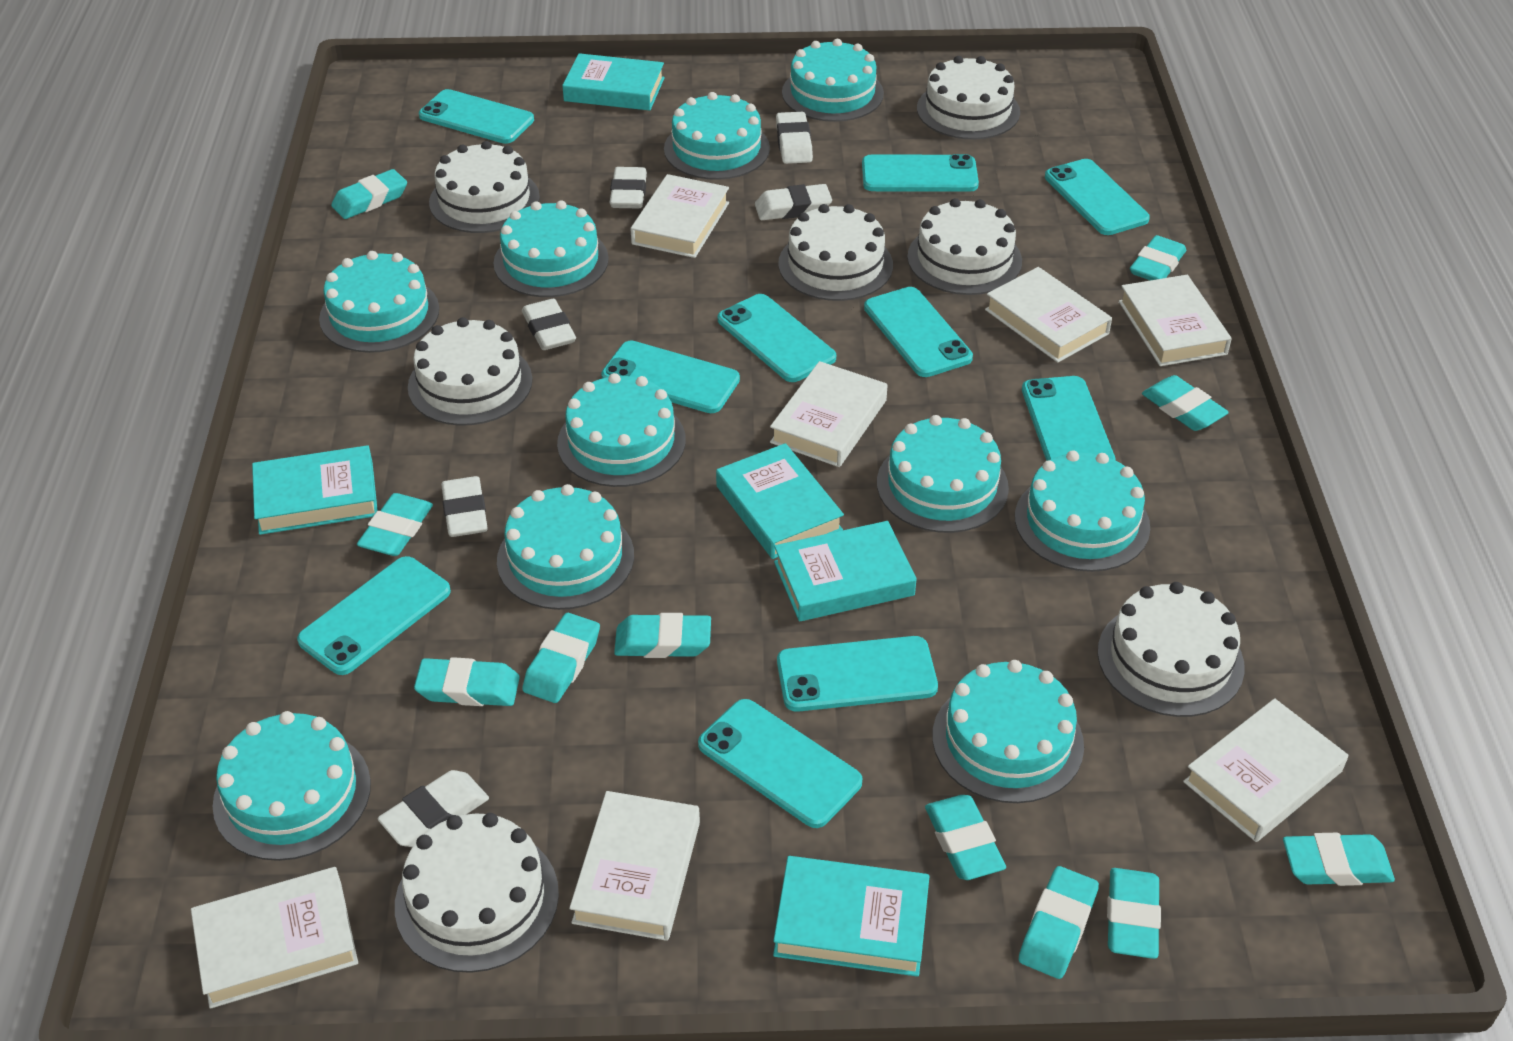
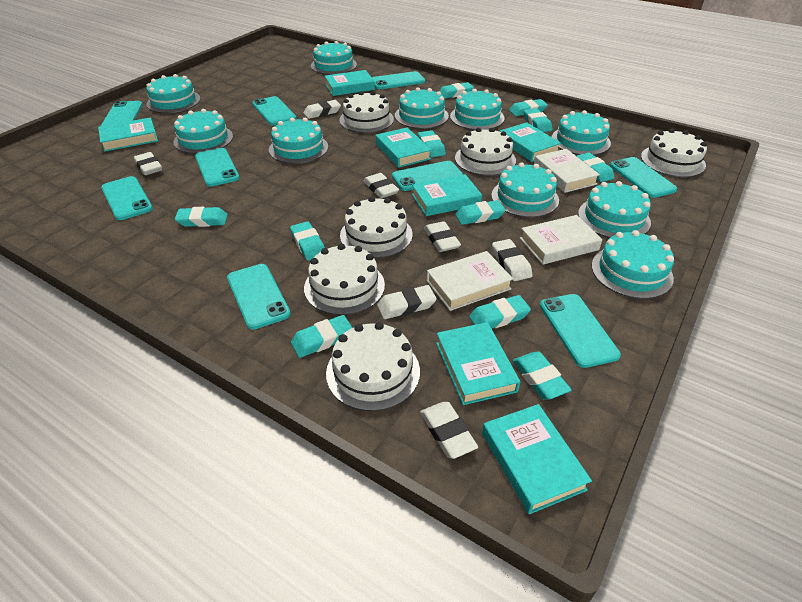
turquoise book: 5 -> 7
turquoise phone: 10 -> 9
white book: 7 -> 3
white cake: 7 -> 6
white eraser: 6 -> 7

